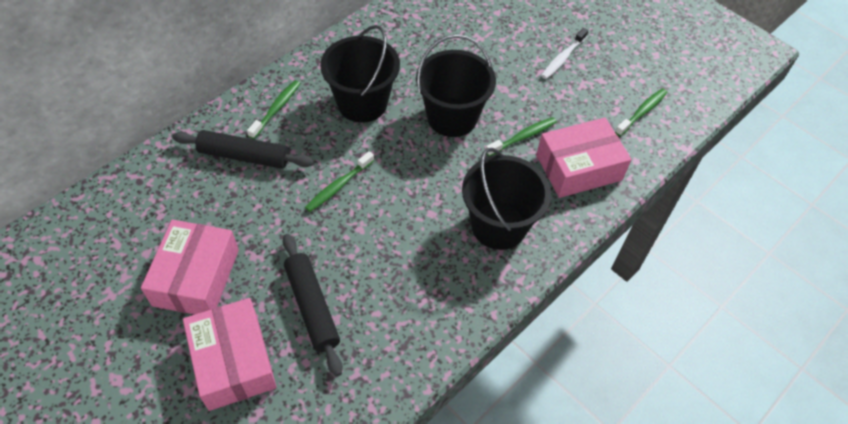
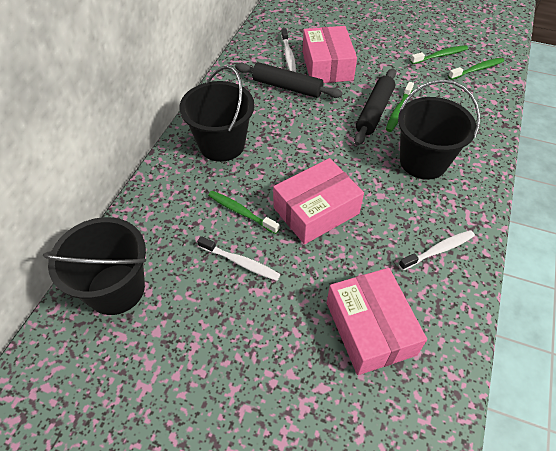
white toothbrush: 1 -> 3

